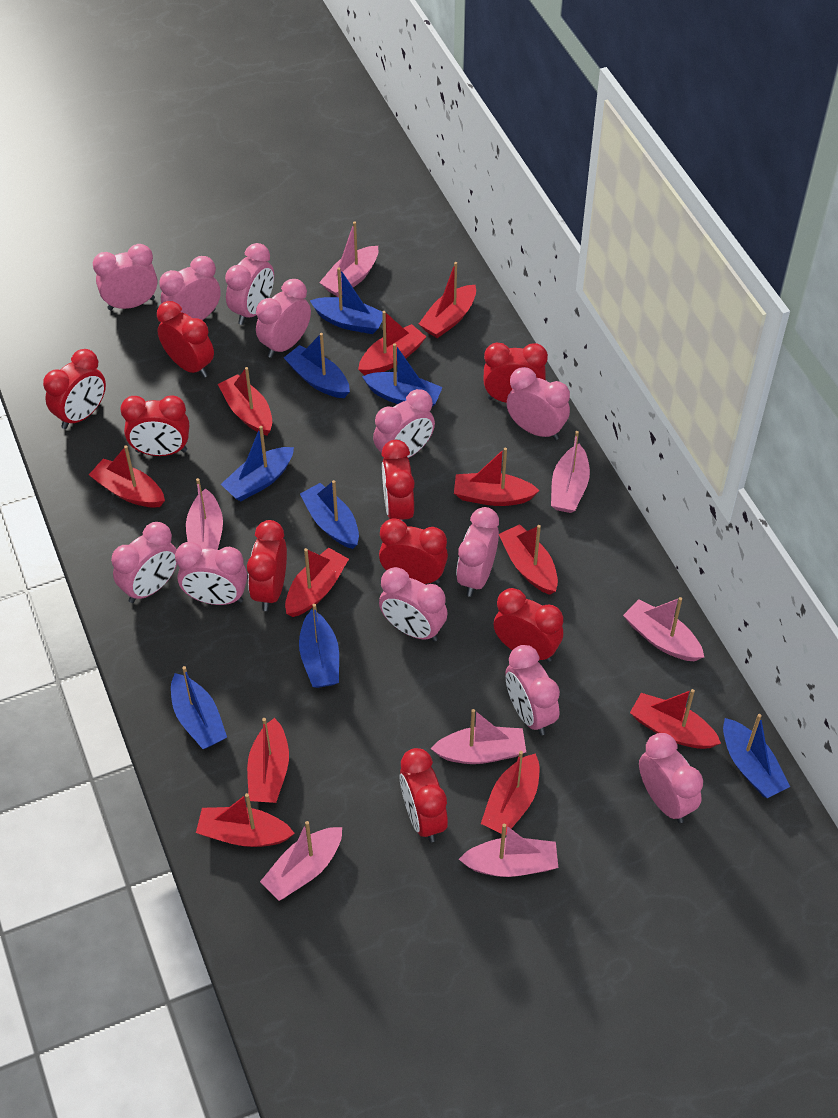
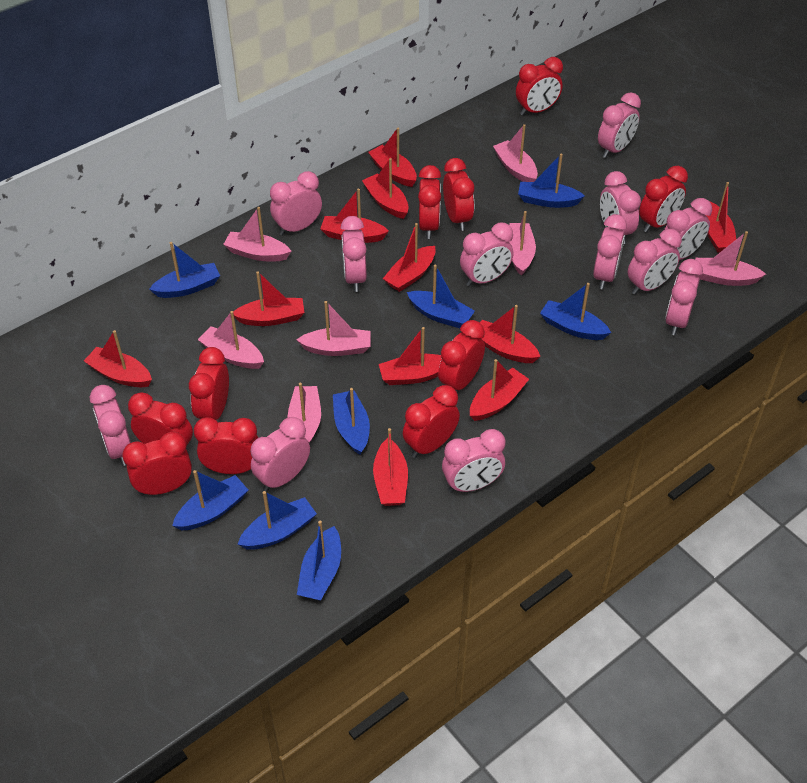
red clock: 9 -> 10

